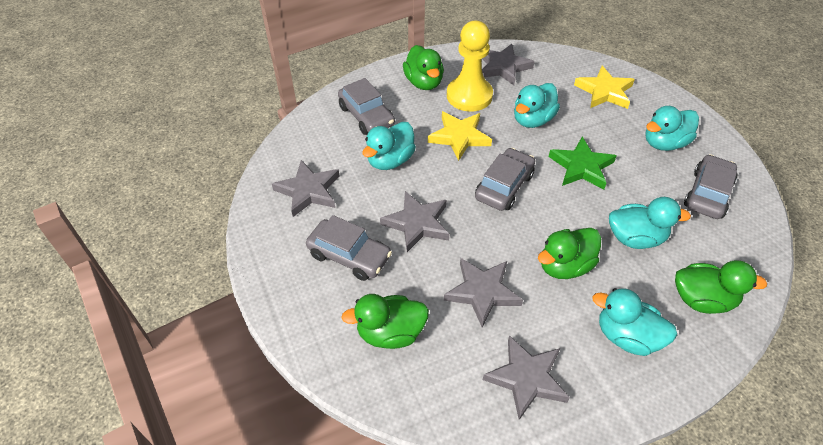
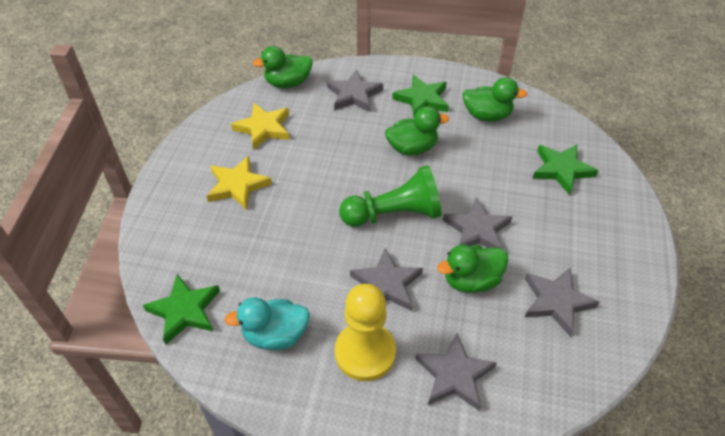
green pawn: 0 -> 1
green star: 1 -> 3
grey car: 4 -> 0
turquoise duck: 5 -> 1

